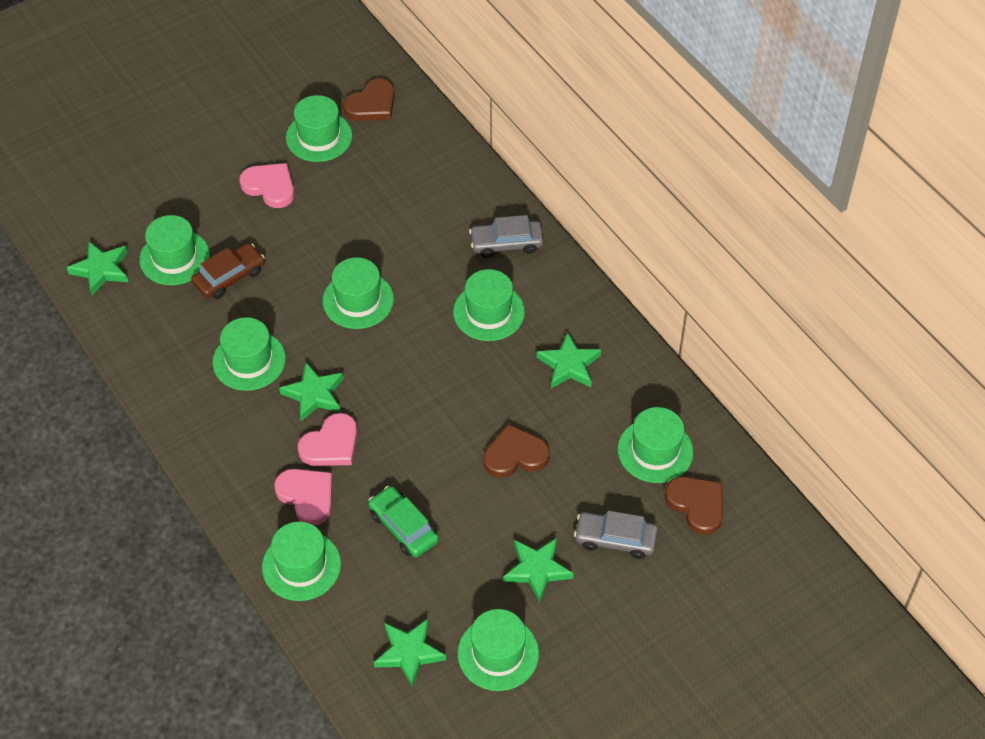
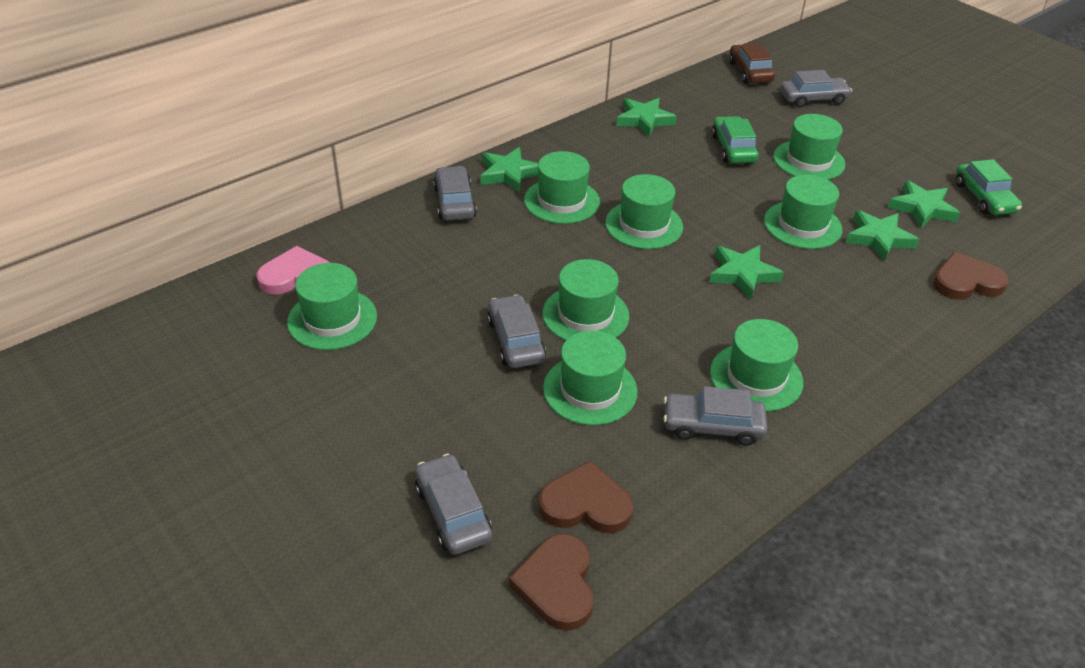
green car: 1 -> 2
grey car: 2 -> 5
pink heart: 3 -> 1

